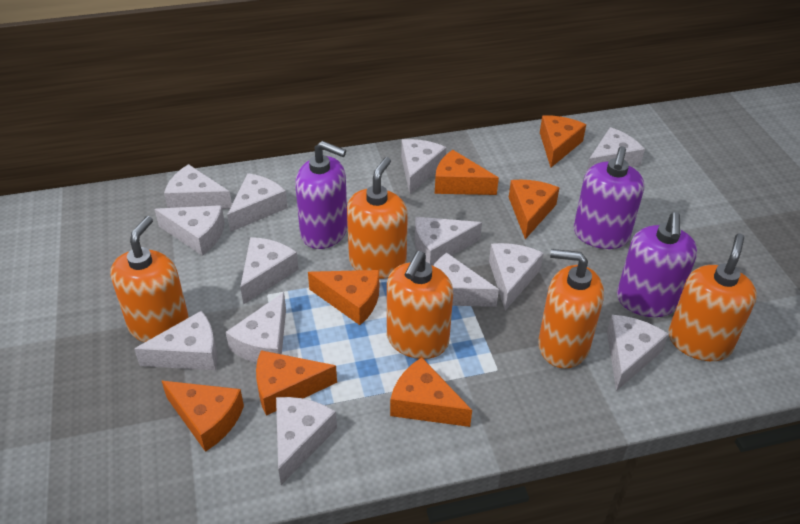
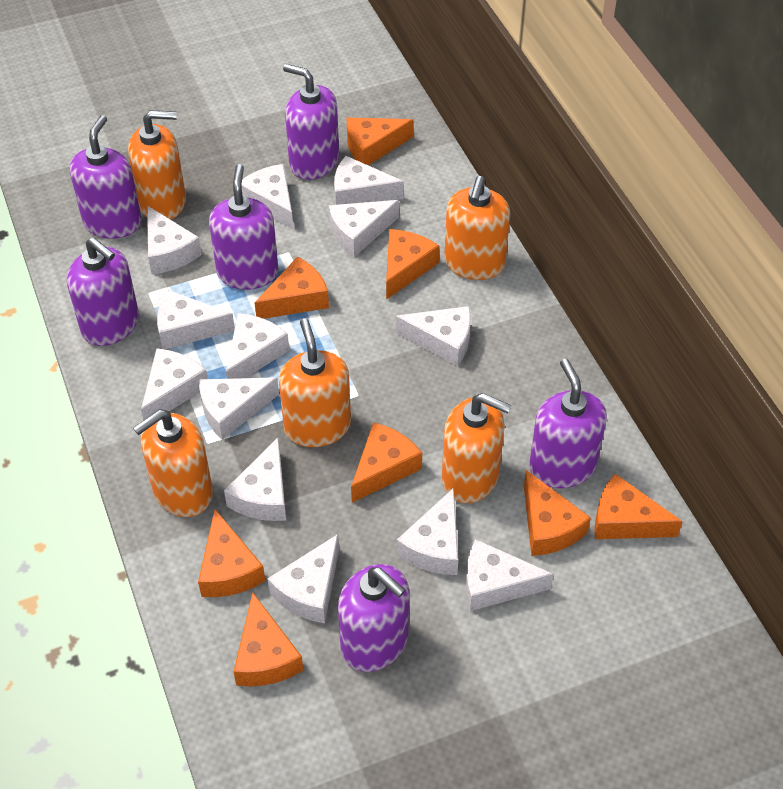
orange cheese: 7 -> 8
purple soap dispenser: 3 -> 6

